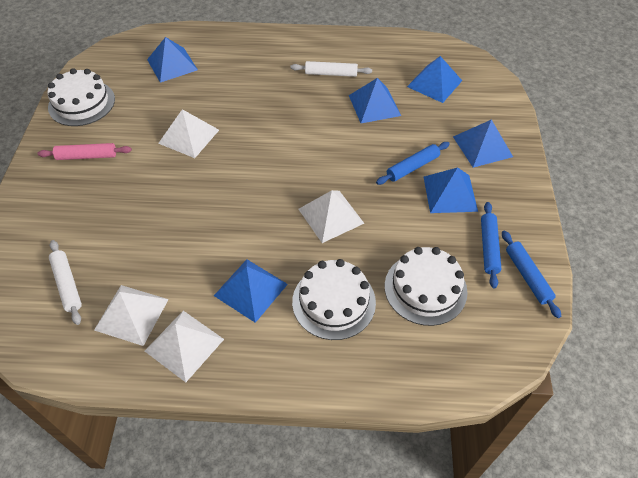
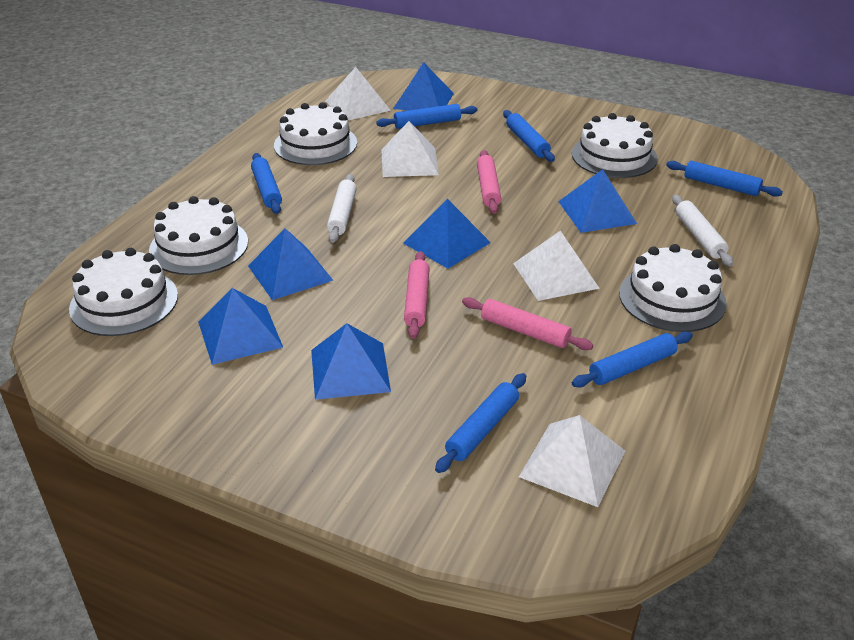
blue rolling pin: 3 -> 6
pink rolling pin: 1 -> 3
white cake: 3 -> 5

